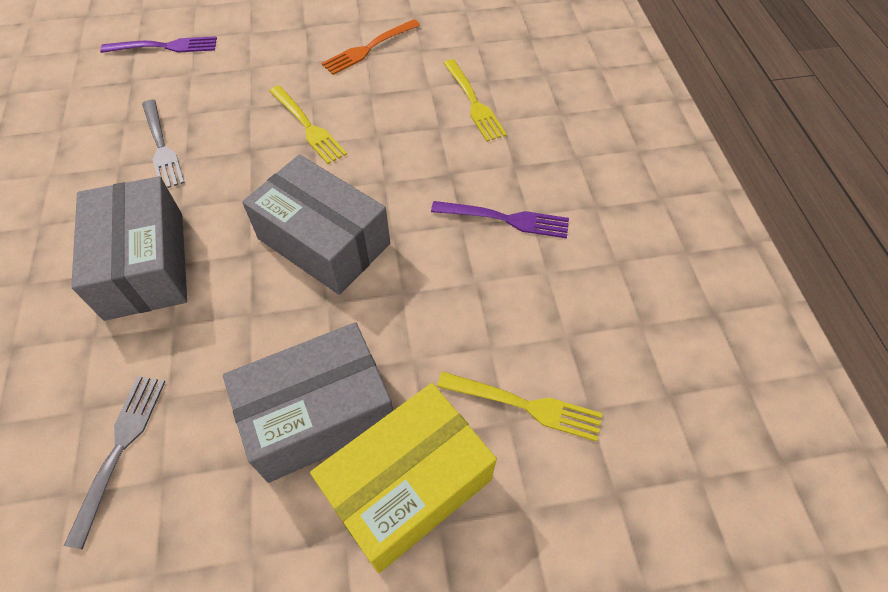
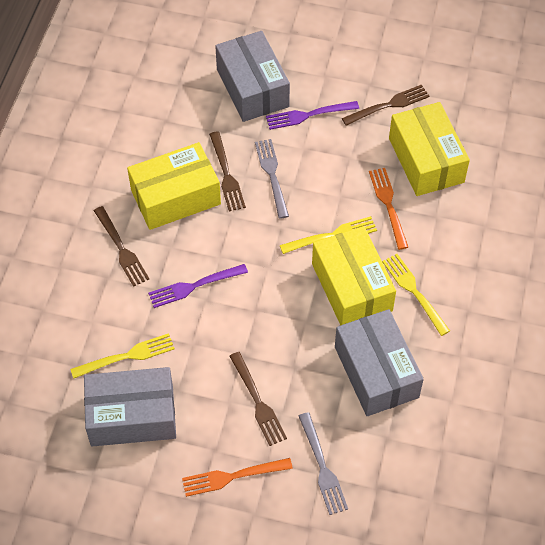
brown fork: 0 -> 4
orange fork: 1 -> 2
yellow box: 1 -> 3

